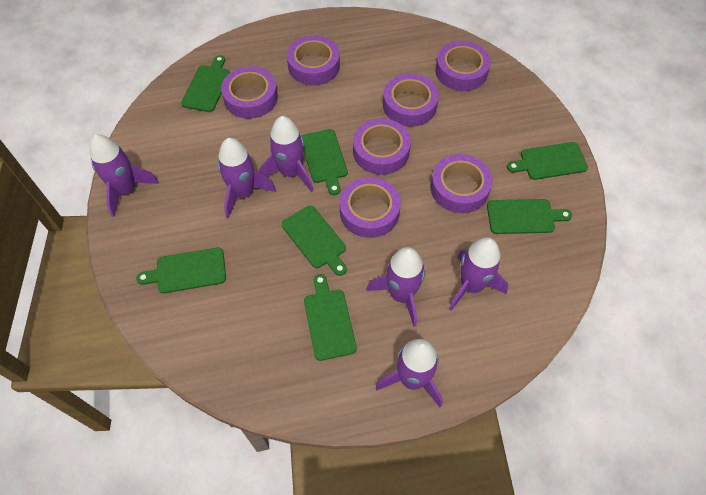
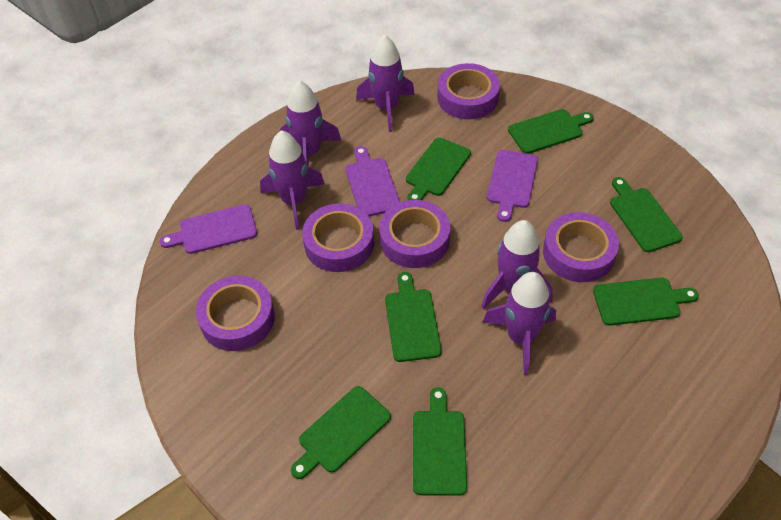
purple cutting board: 0 -> 3
purple rocket: 6 -> 5
purple tape: 7 -> 5

